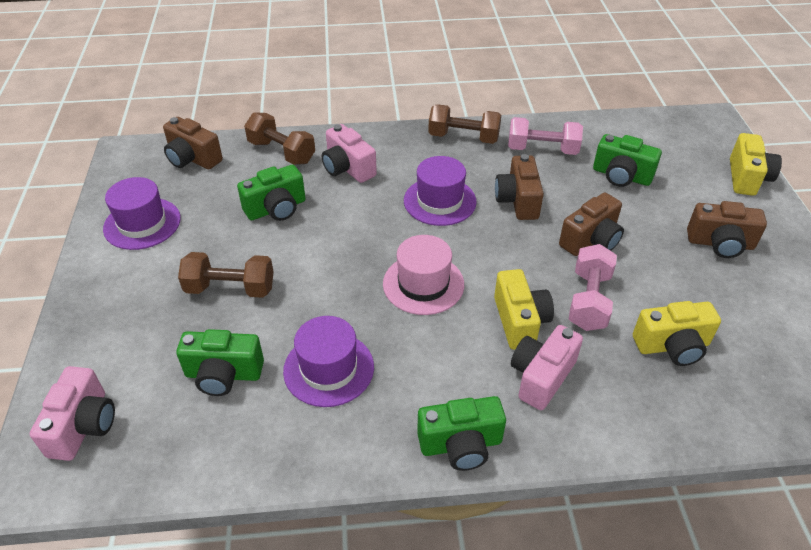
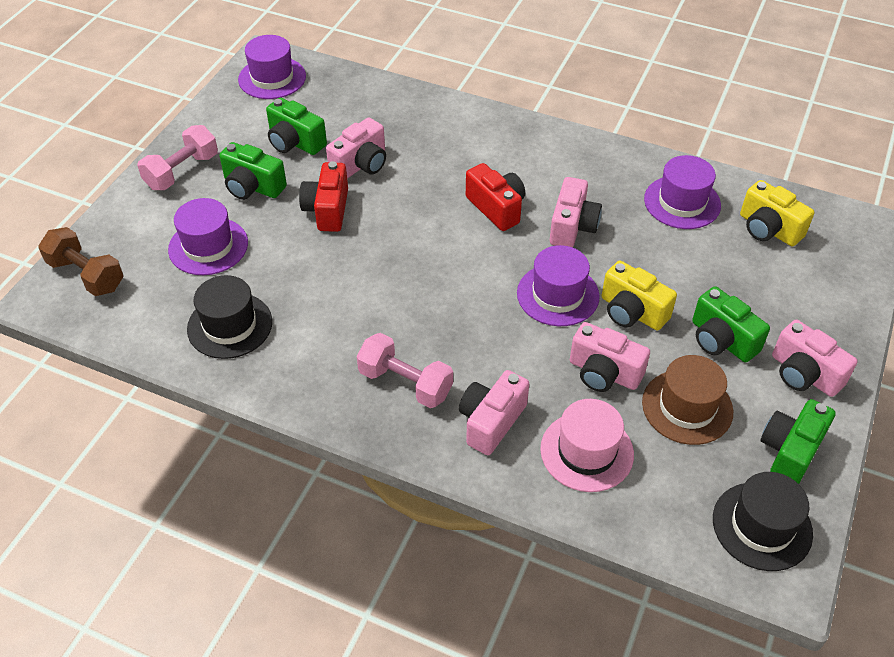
black hat: 0 -> 2
brown camera: 4 -> 0
brown dumbbell: 3 -> 1
brown hat: 0 -> 1
pink camera: 3 -> 5
purple hat: 3 -> 4
red camera: 0 -> 2
yellow camera: 3 -> 2

